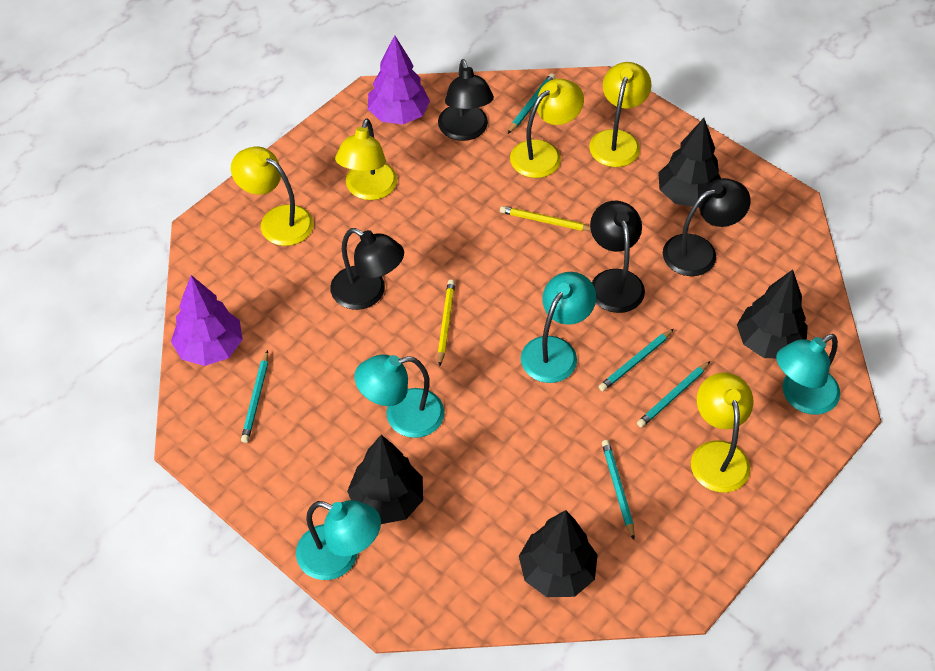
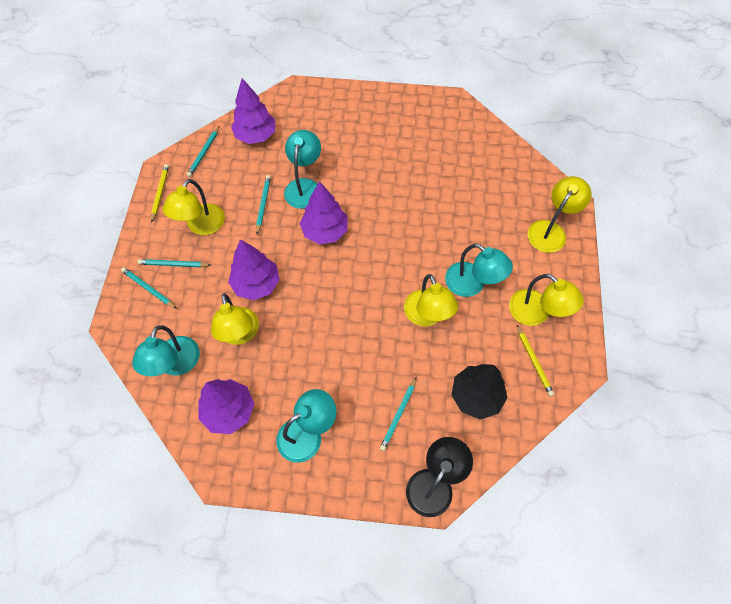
black lamp: 4 -> 1
black tree: 4 -> 1
purple tree: 2 -> 4

